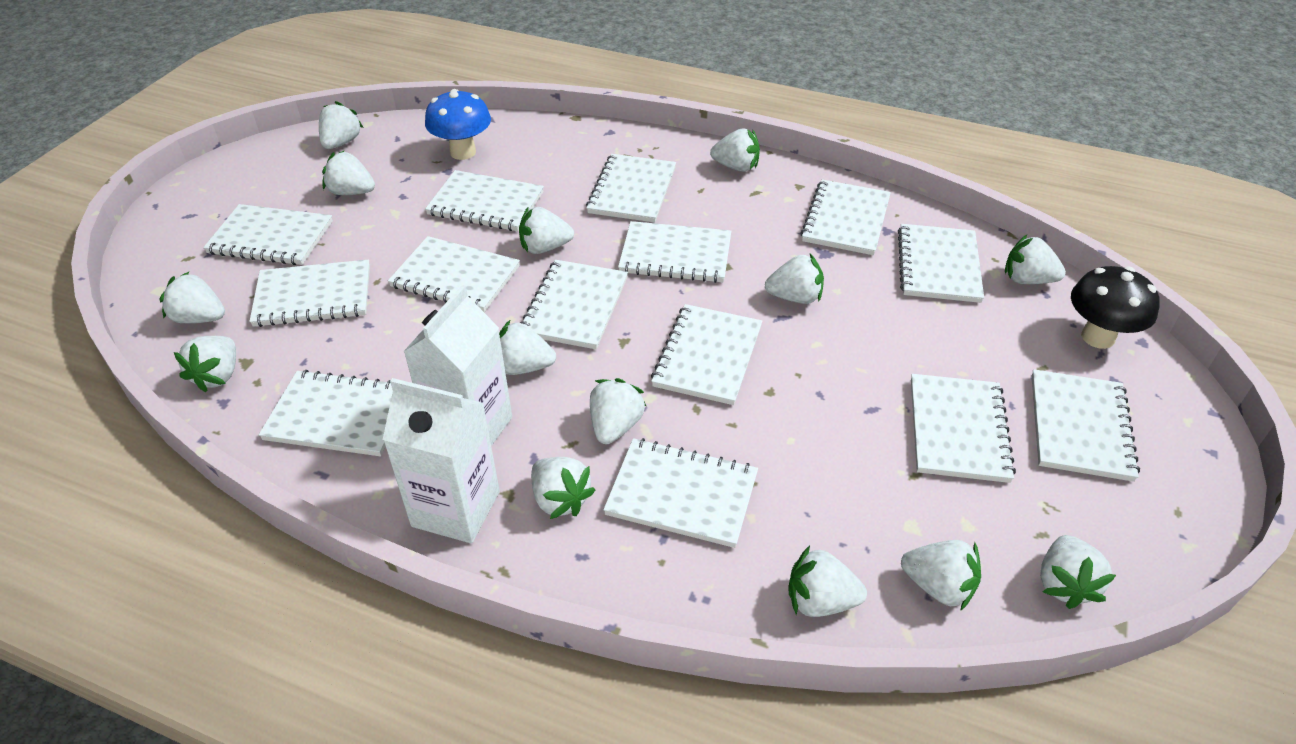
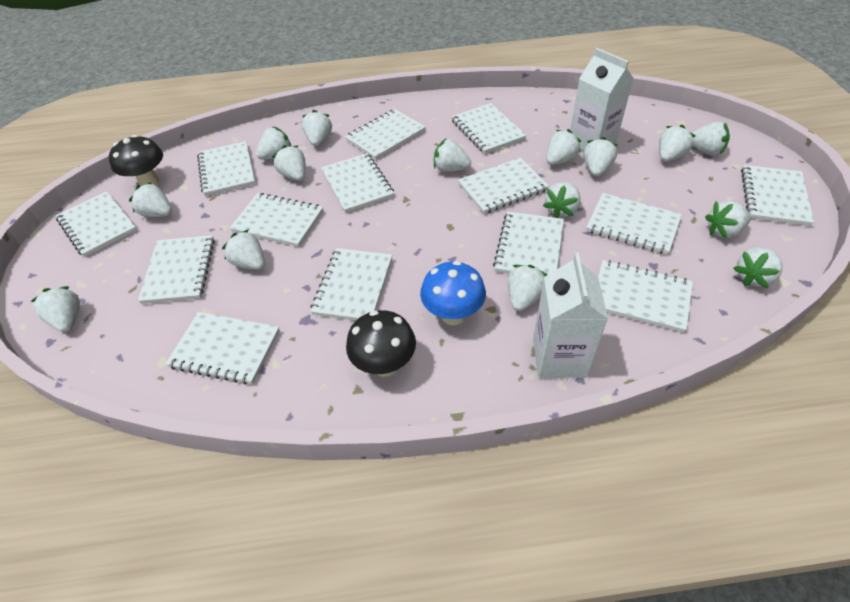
black mushroom: 1 -> 2
white strawberry: 14 -> 15

